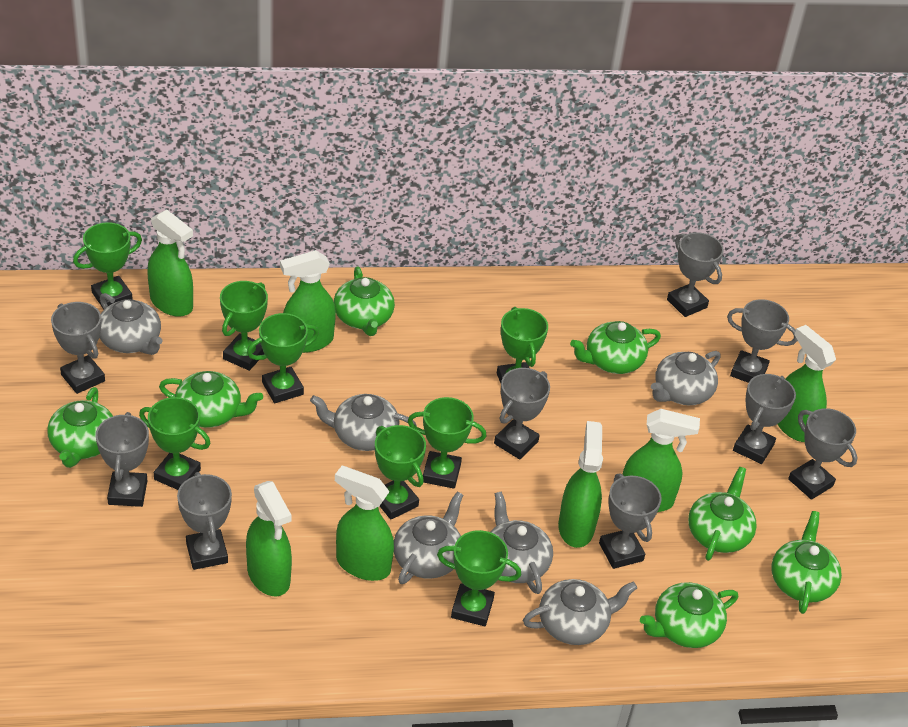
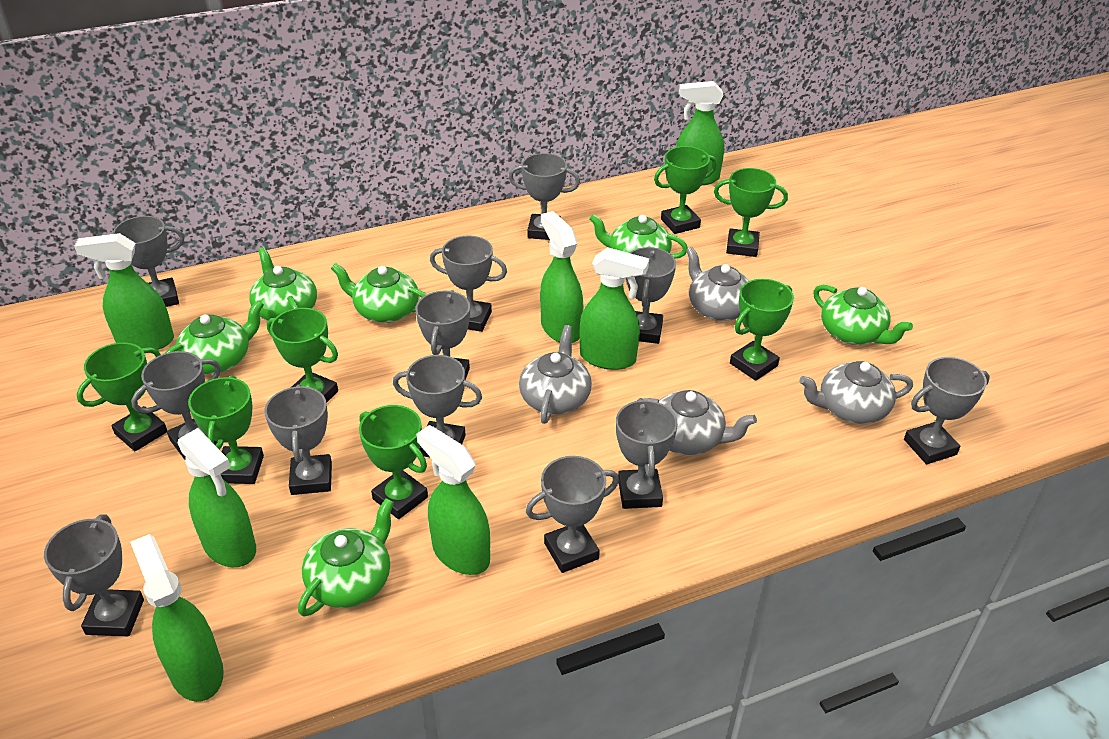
green teapot: 7 -> 6
green trophy: 8 -> 7
grey teapot: 6 -> 4
grey trophy: 9 -> 12

